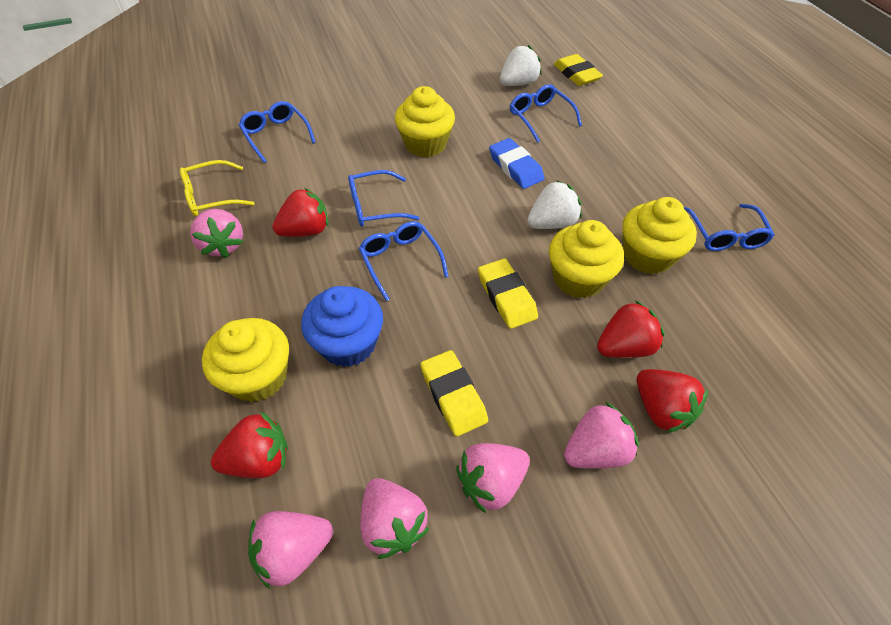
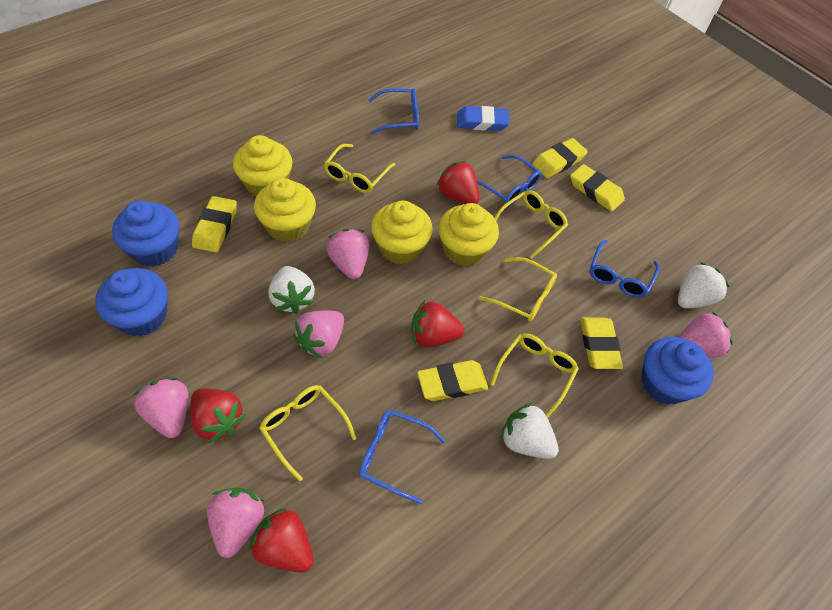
blue cupcake: 1 -> 3
blue glasses: 5 -> 4
white strawberry: 2 -> 3
yellow eraser: 3 -> 5
yellow glasses: 1 -> 5

